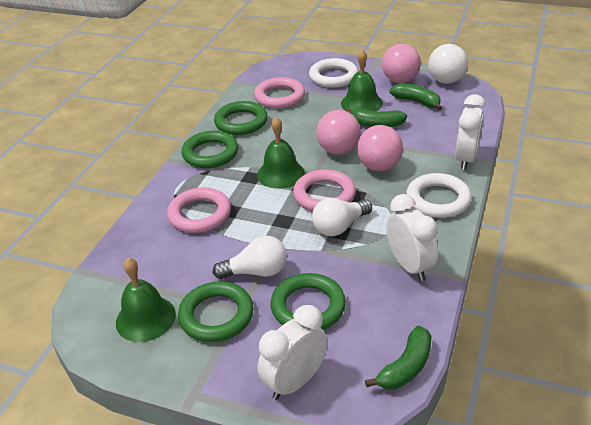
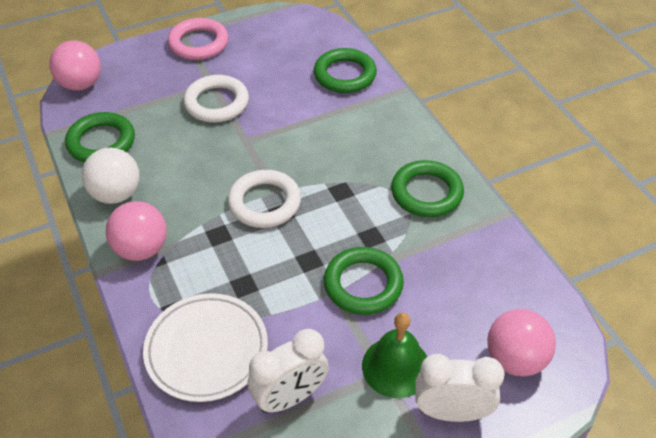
green banana: 3 -> 0
green bell: 3 -> 1
pink ring: 3 -> 1
white clock: 3 -> 2
white light bulb: 2 -> 0
white plate: 0 -> 1

